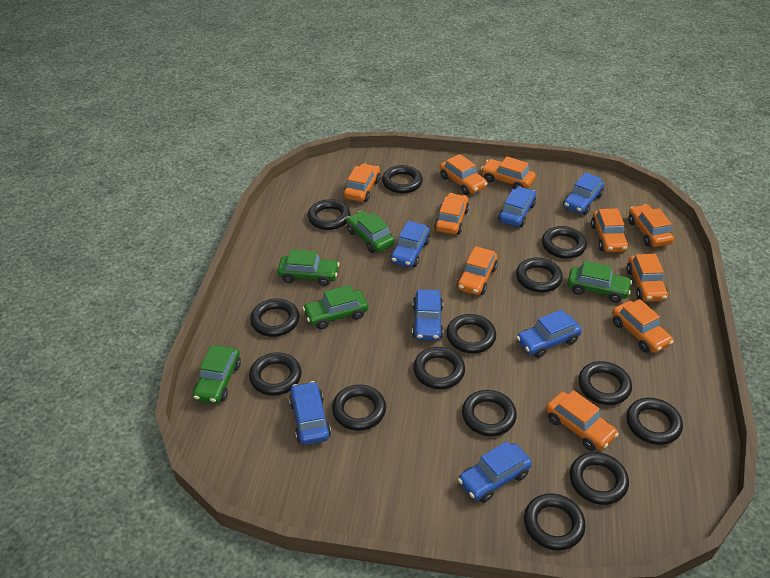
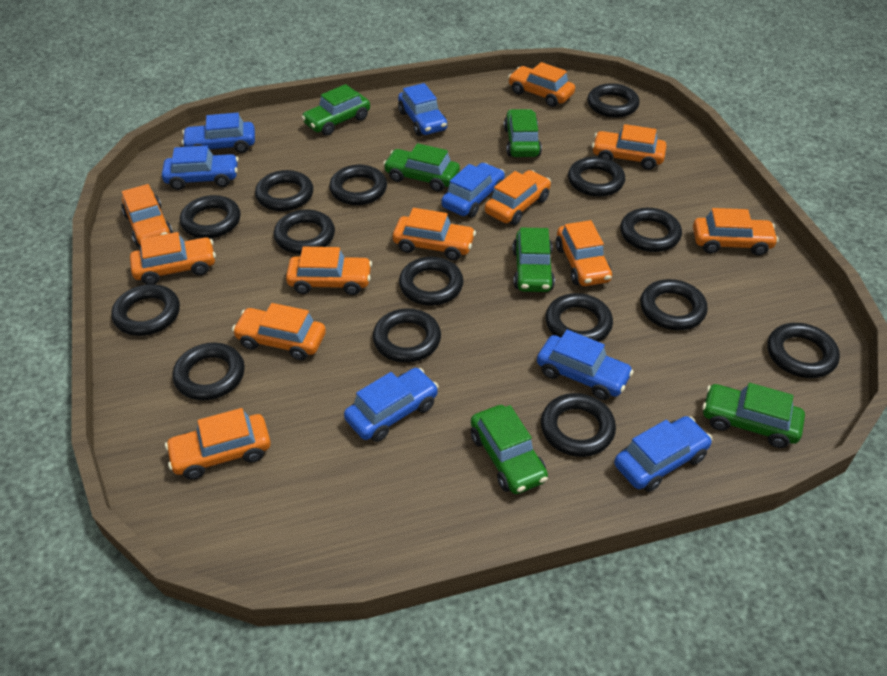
black ring: 14 -> 15
green car: 5 -> 6
orange car: 10 -> 11

